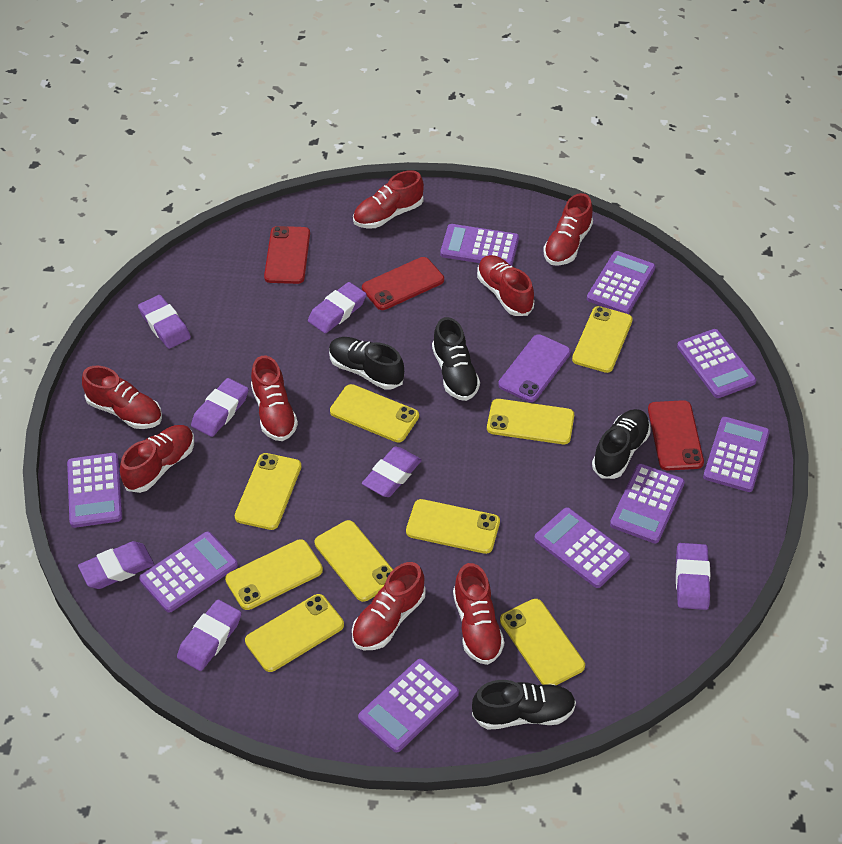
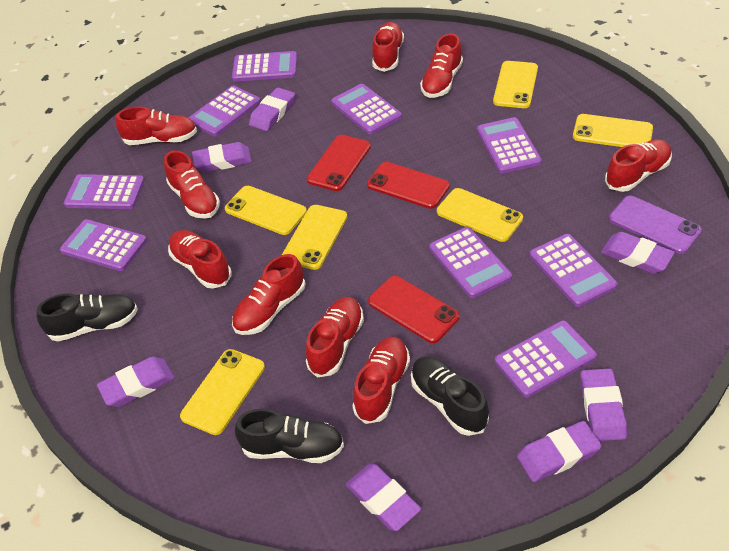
black shoe: 4 -> 3
red shoe: 8 -> 9
yellow phone: 9 -> 6

